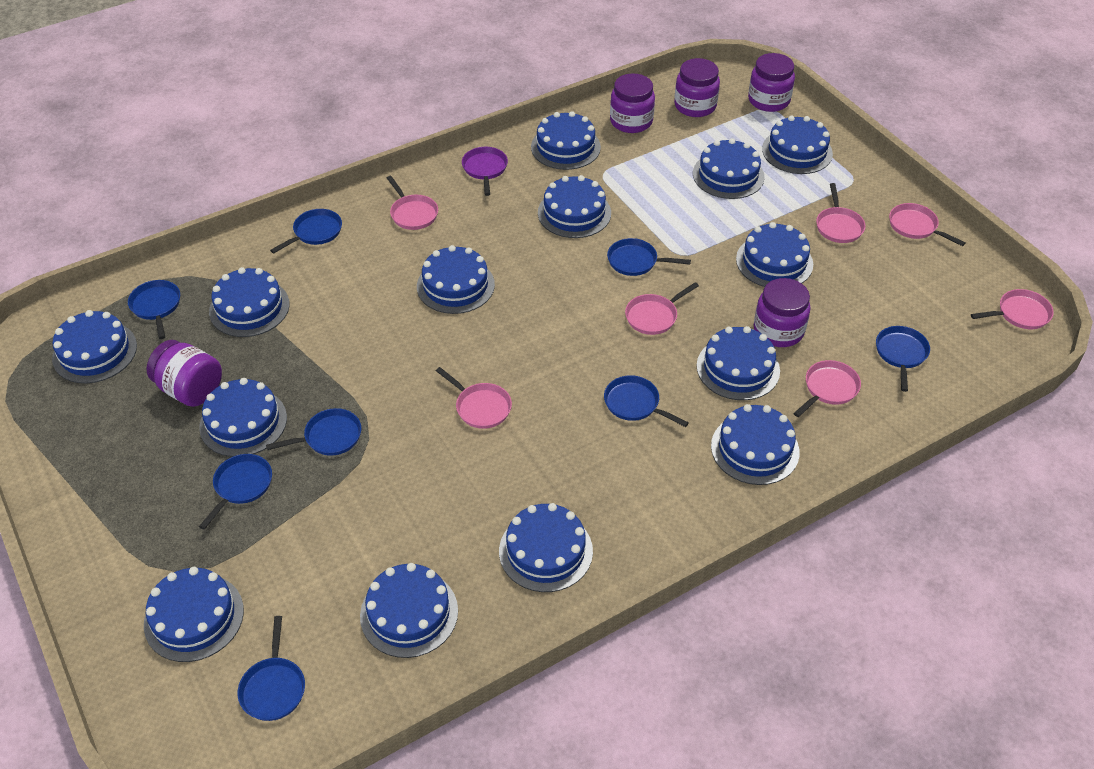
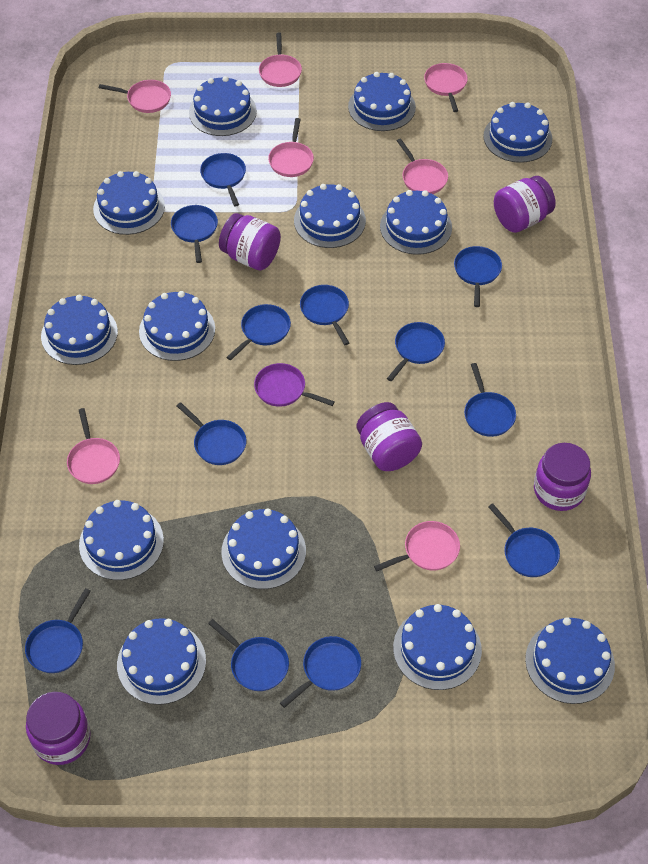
blue cake: 14 -> 13
blue pan: 8 -> 12

